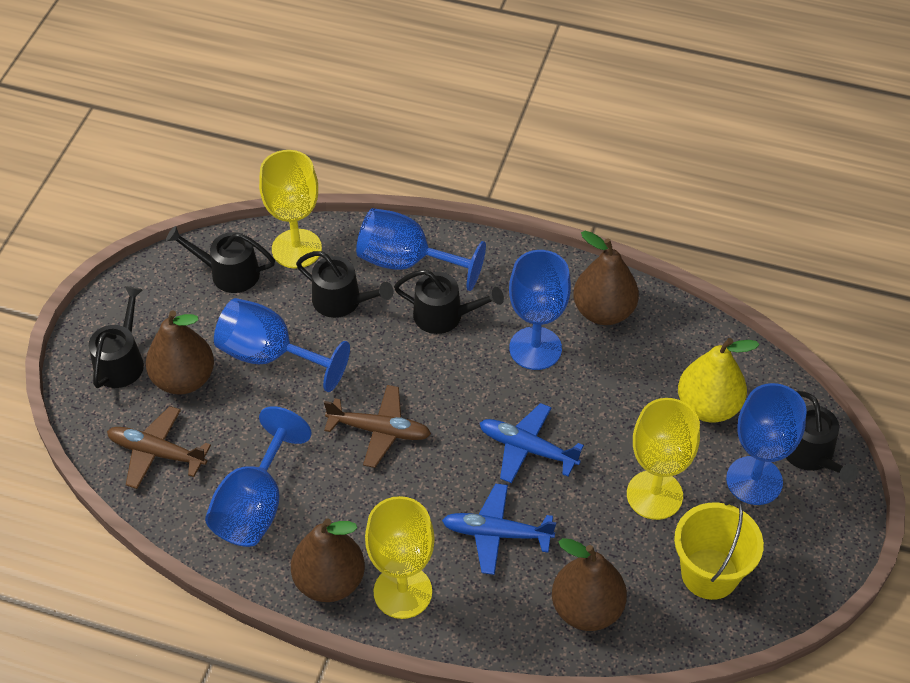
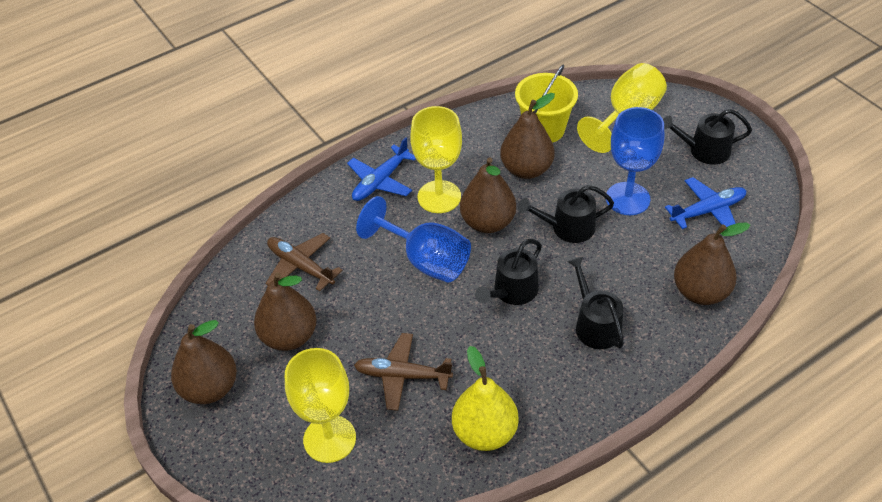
black watering can: 5 -> 4
blue goblet: 5 -> 2
brown pear: 4 -> 5

